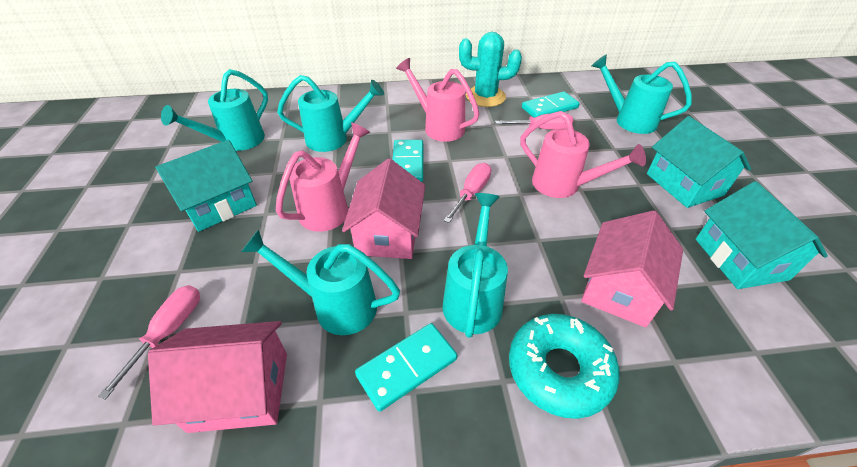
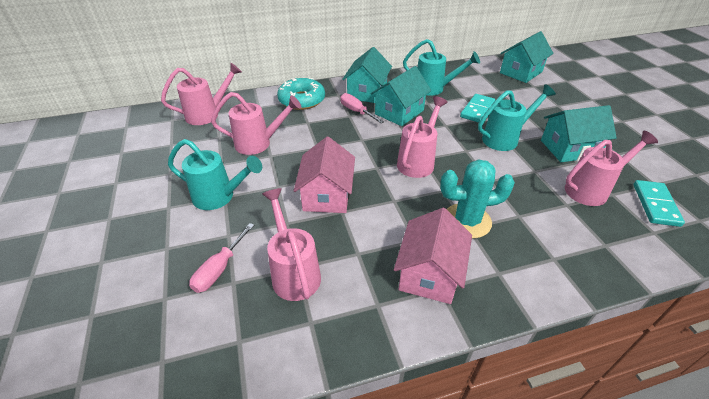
pink house: 3 -> 2
pink screwdriver: 3 -> 2
pink watering can: 3 -> 5
turquoise domino: 3 -> 2
turquoise house: 3 -> 4
turquoise watering can: 5 -> 3

